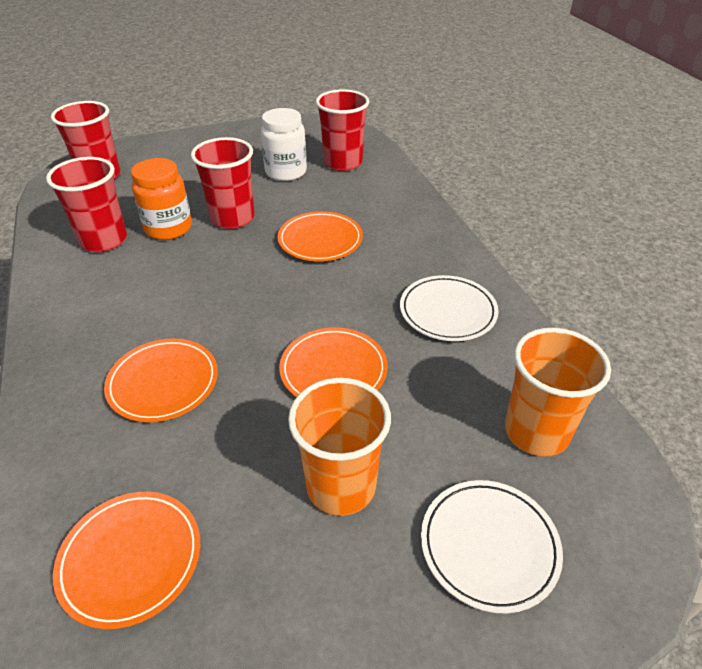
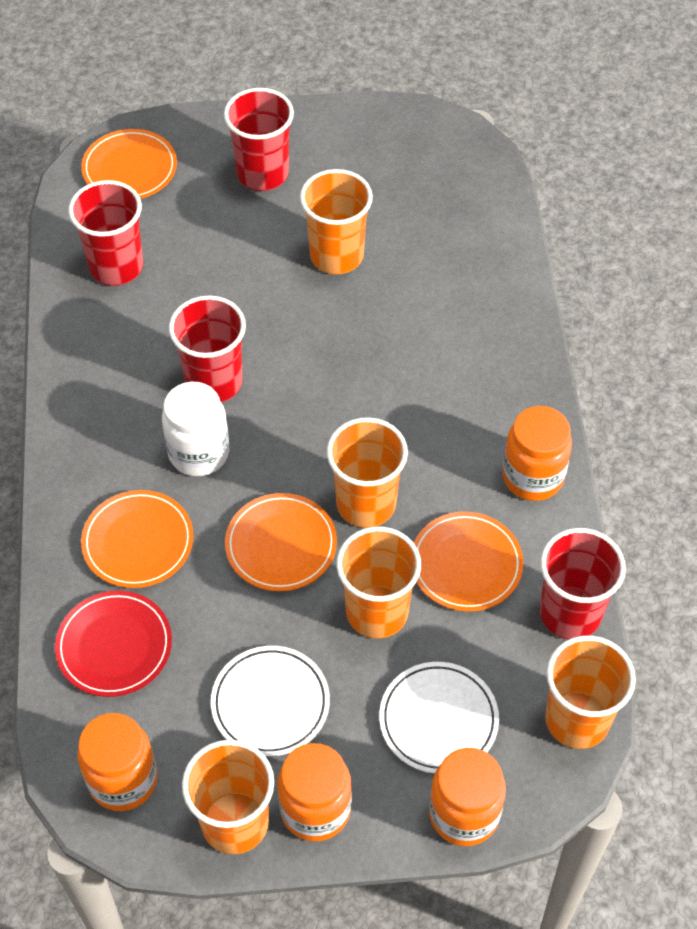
orange cup: 2 -> 5
orange jar: 1 -> 4
red plate: 0 -> 1

